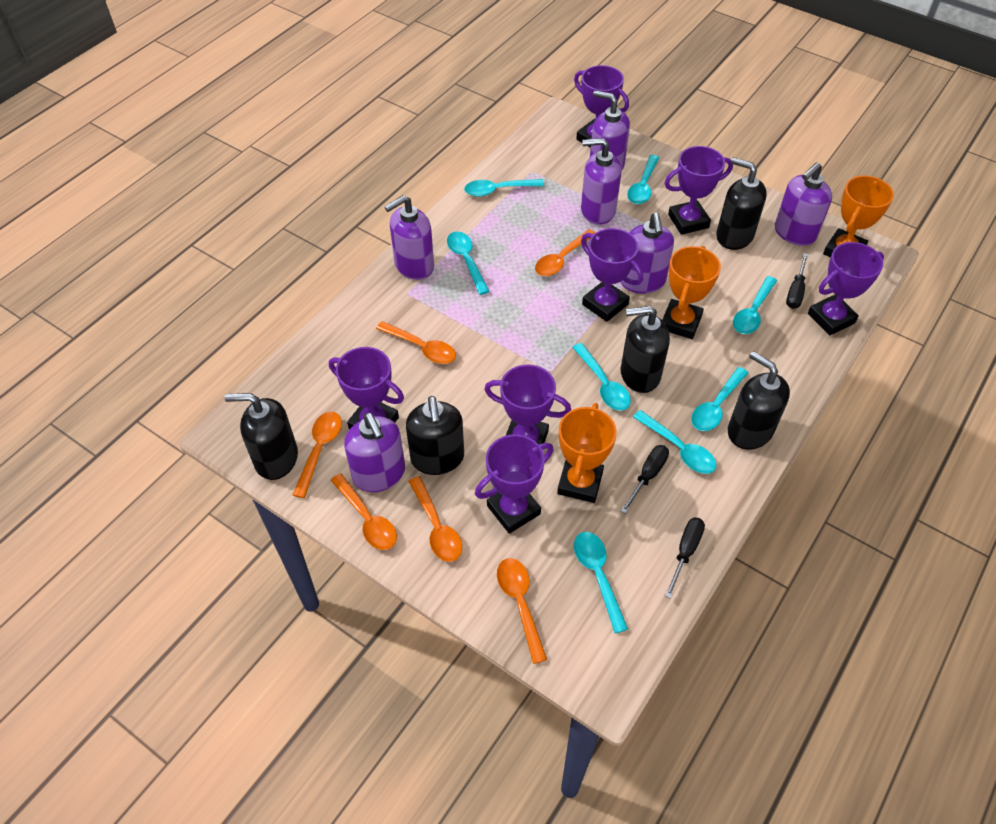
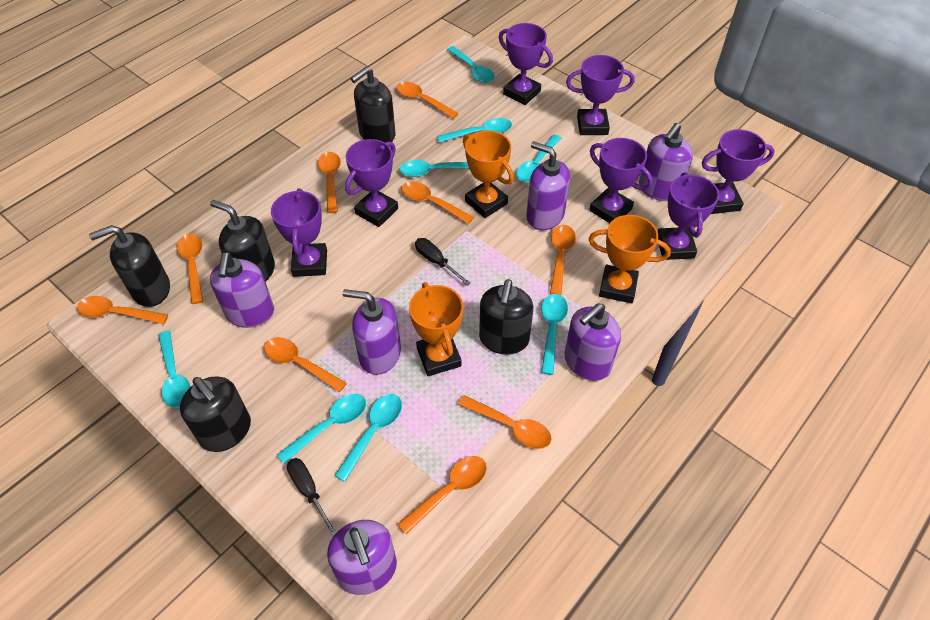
black screwdriver: 3 -> 2
orange spoon: 6 -> 9

